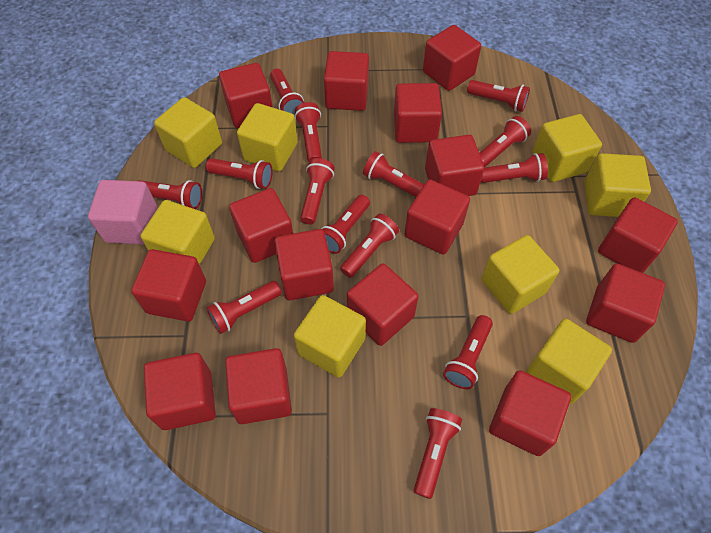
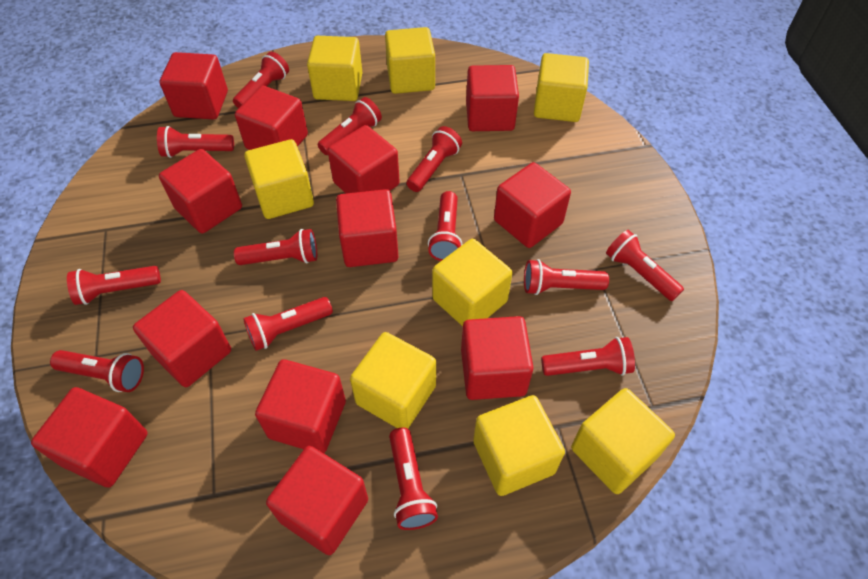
pink cube: 1 -> 0
red cube: 15 -> 12
red flashlight: 14 -> 13

